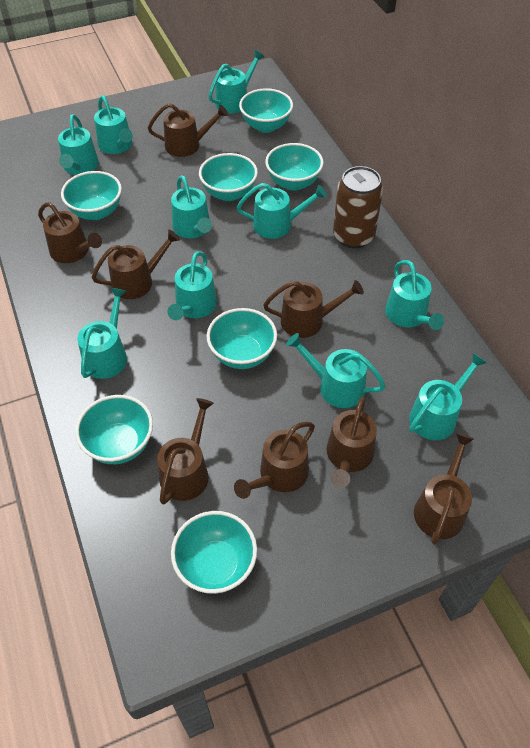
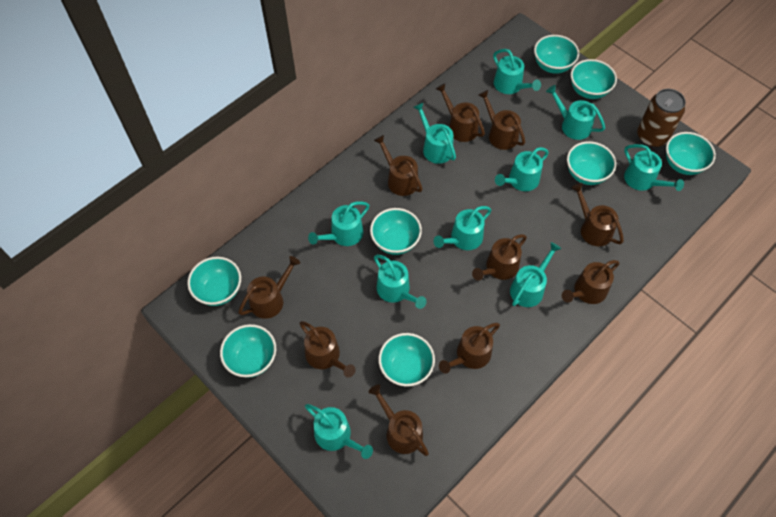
brown watering can: 8 -> 10
turquoise bowl: 7 -> 8

